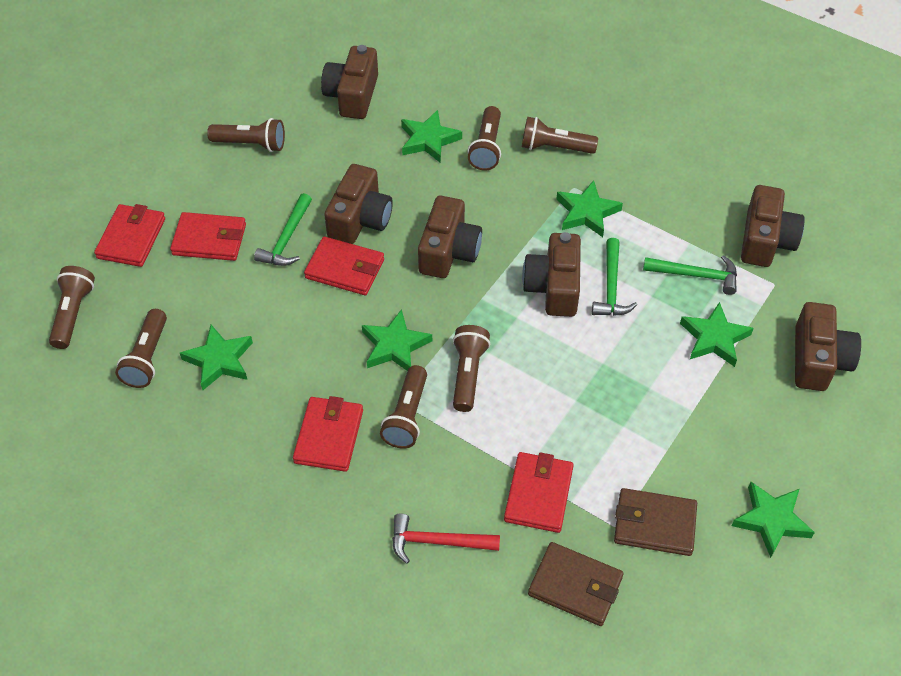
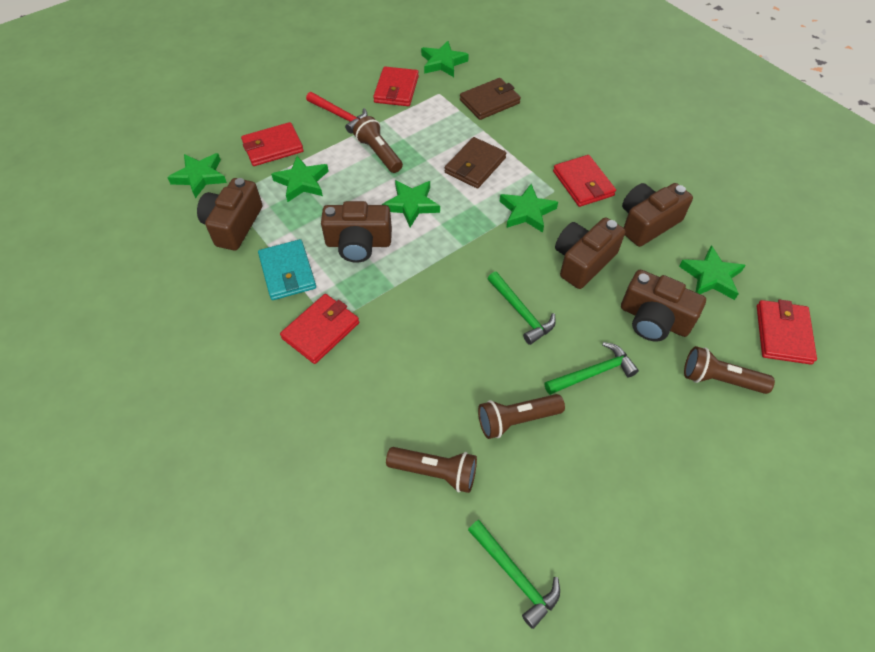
brown camera: 6 -> 5
brown flashlight: 7 -> 4
turquoise wallet: 0 -> 1

